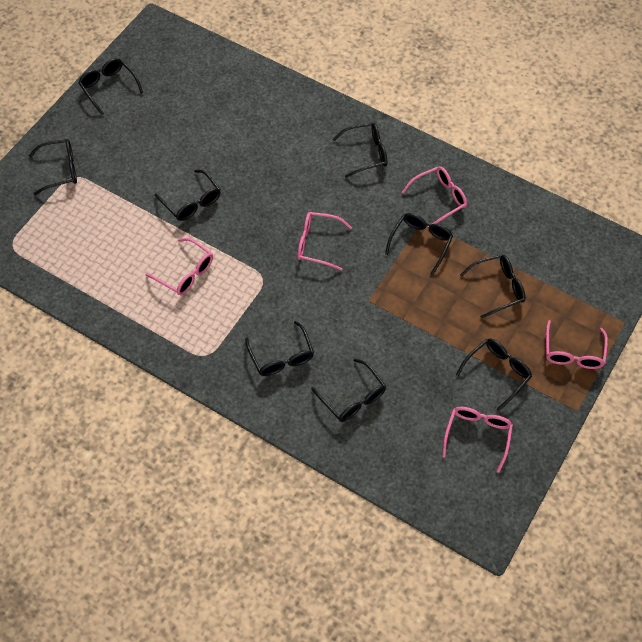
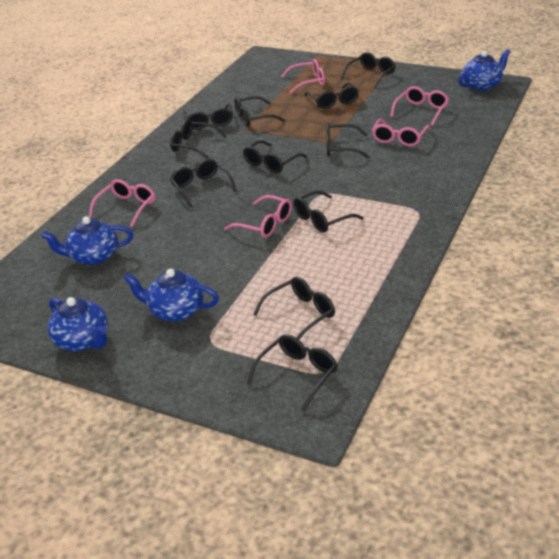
black glasses: 9 -> 11
blue teapot: 0 -> 4

